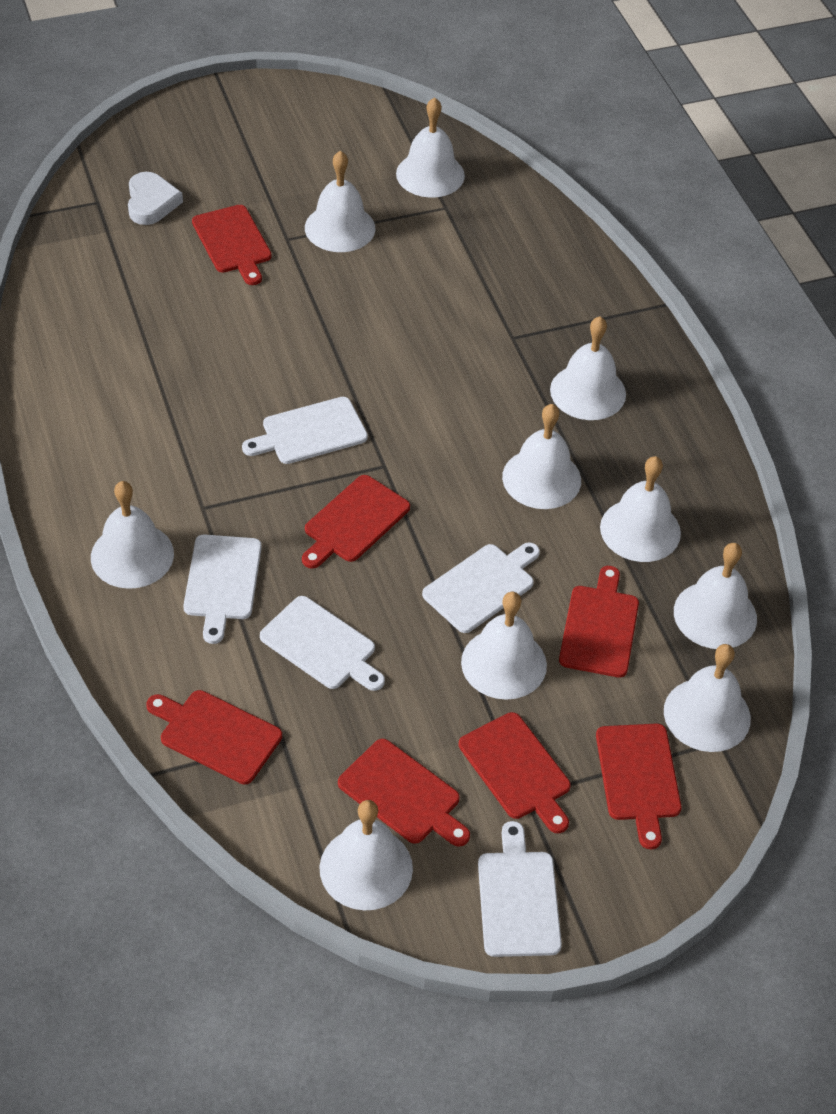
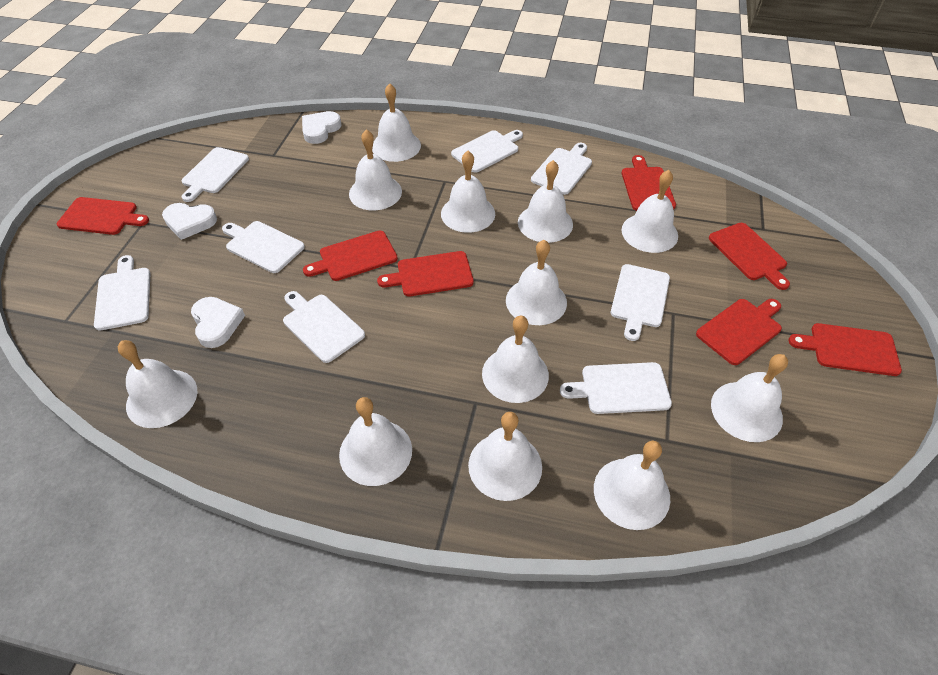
white bell: 10 -> 12
white cutting board: 5 -> 8
white heart: 1 -> 3

